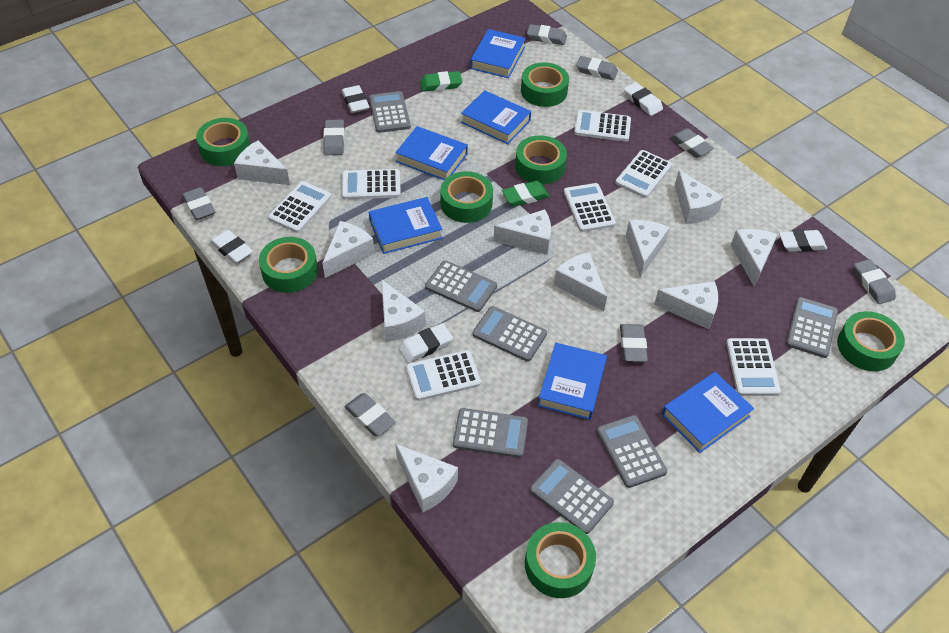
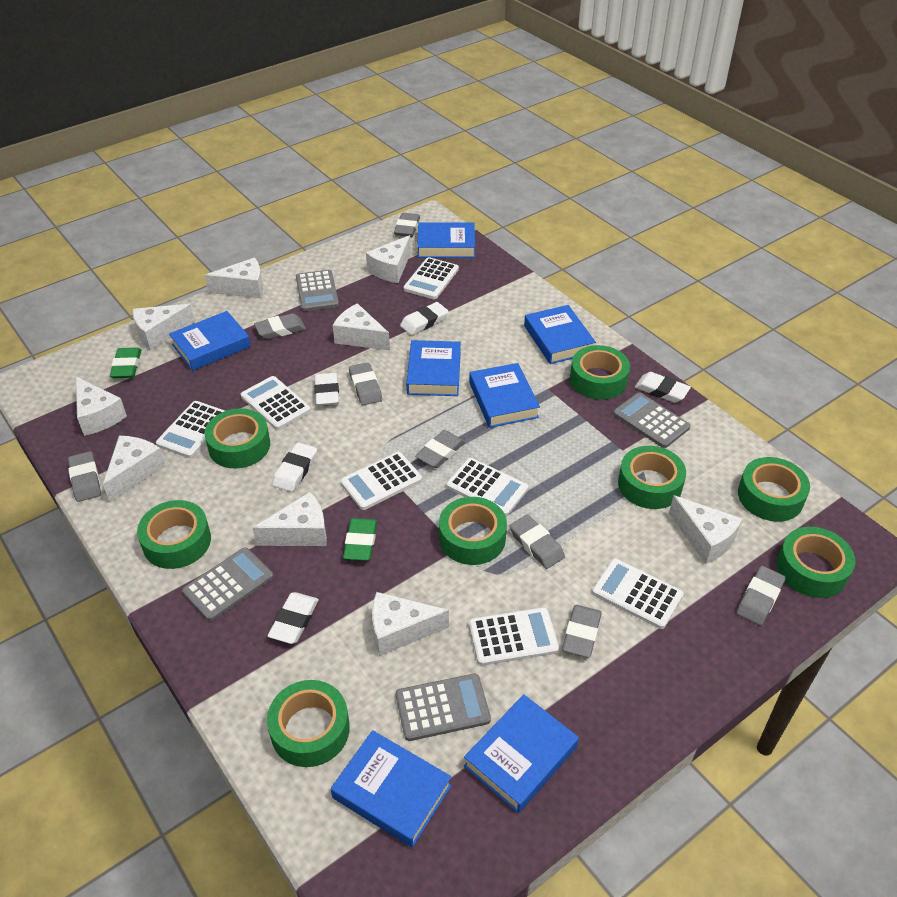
blue book: 6 -> 7
green tape: 7 -> 8
grey calculator: 7 -> 4
white cheese: 10 -> 9

